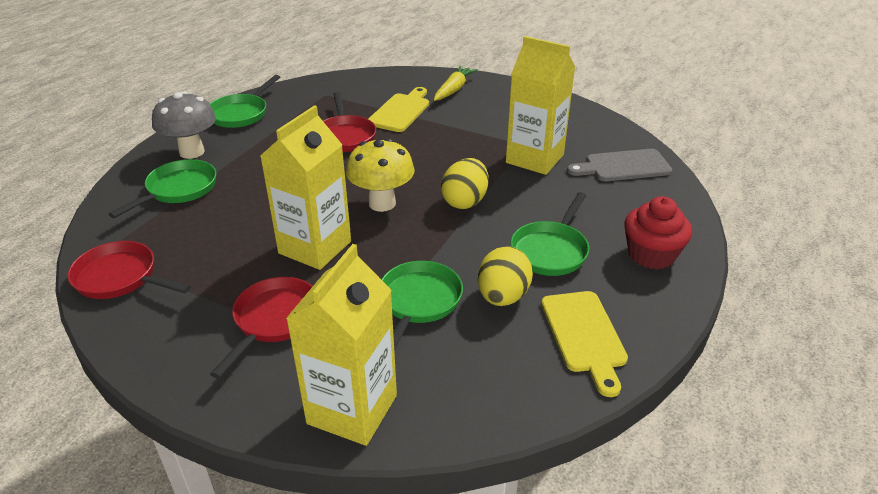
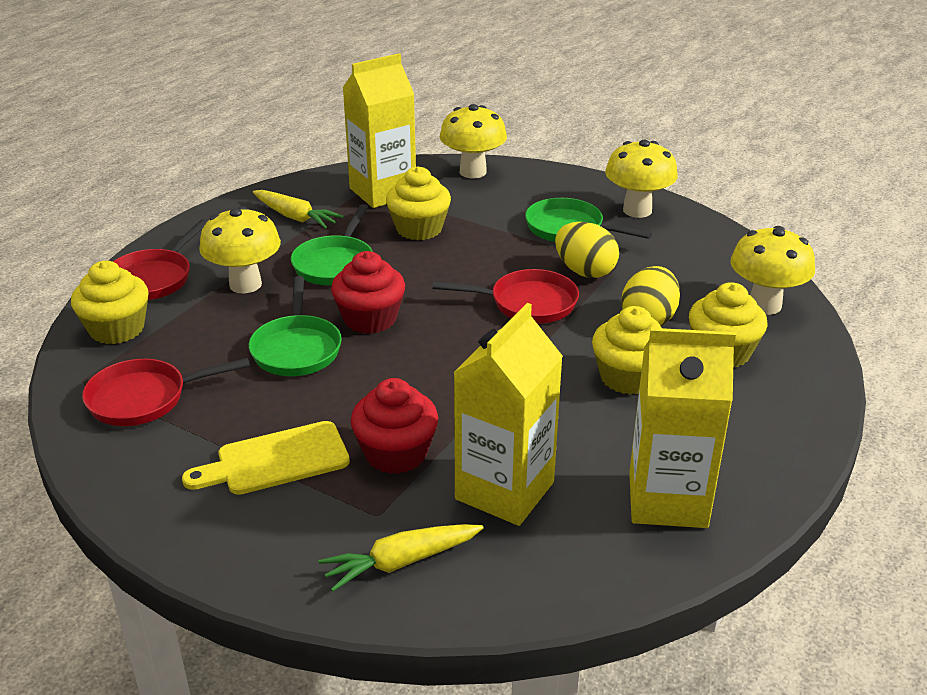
green pan: 4 -> 3
grey cutting board: 1 -> 0
grey mushroom: 1 -> 0
red cupcake: 1 -> 2
yellow carrot: 1 -> 2
yellow cupcake: 0 -> 4
yellow cutting board: 2 -> 1
yellow mushroom: 1 -> 4

